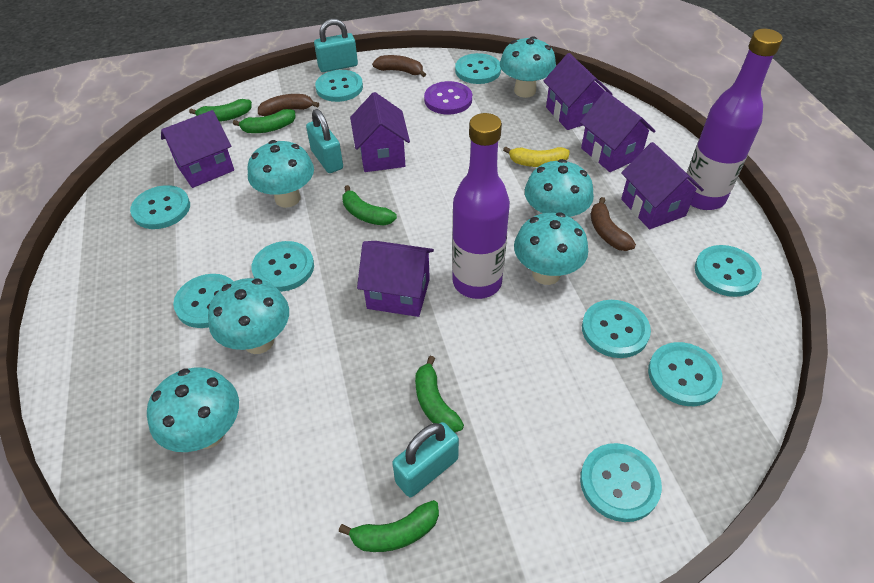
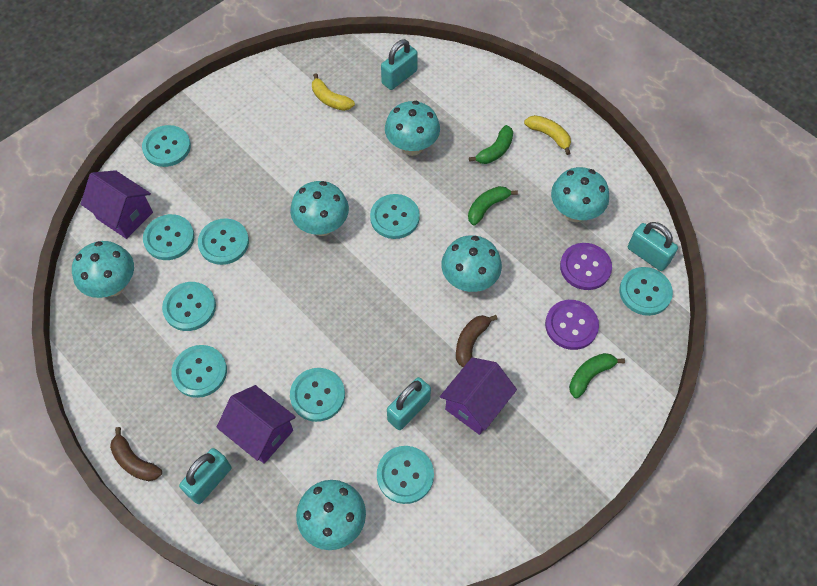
brown banana: 3 -> 2
green banana: 5 -> 3
purple bottle: 2 -> 0
purple button: 1 -> 2
purple house: 6 -> 3
turquoise padlock: 3 -> 4
yellow banana: 1 -> 2

